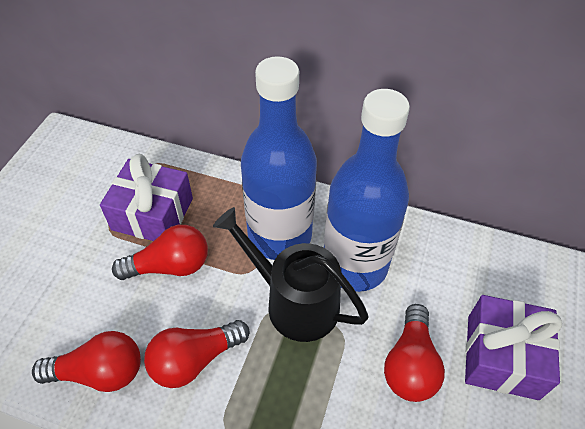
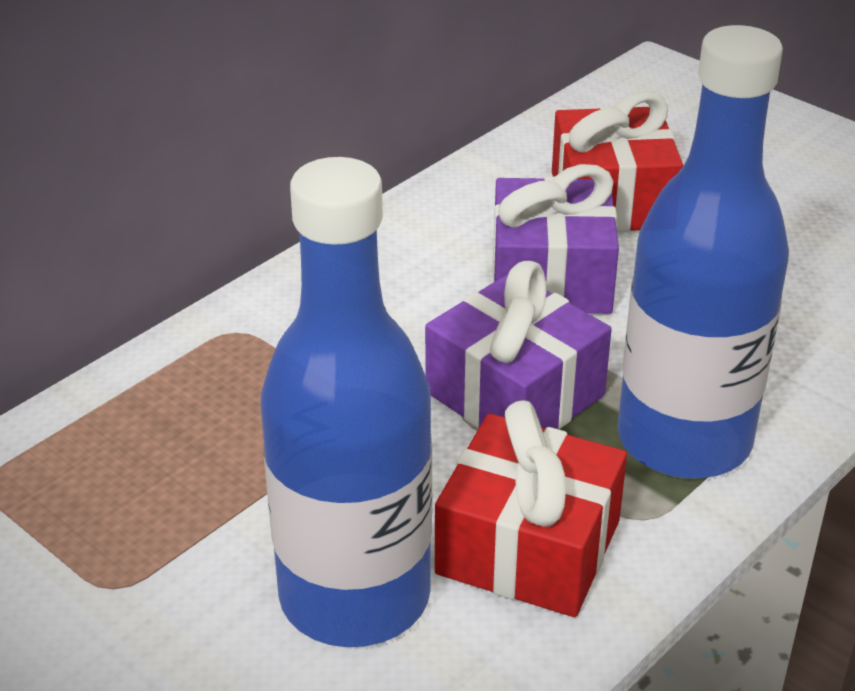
black watering can: 1 -> 0
red gift: 0 -> 2
red light bulb: 4 -> 0

